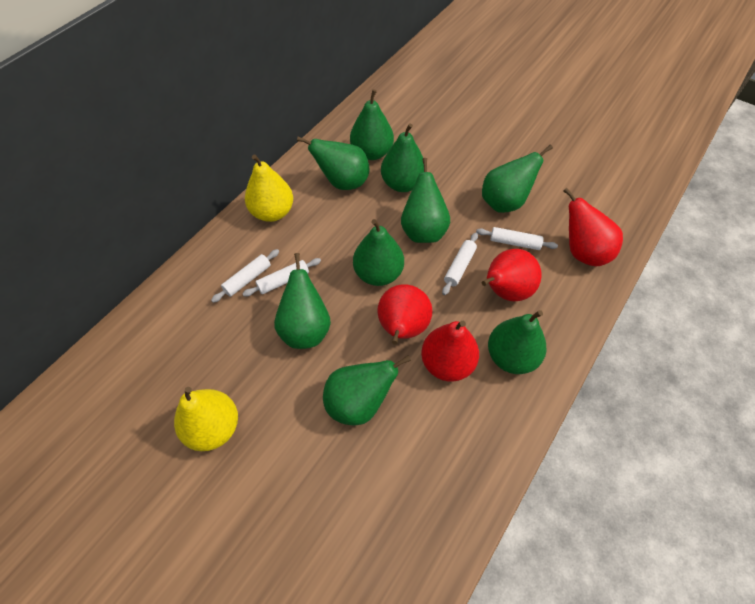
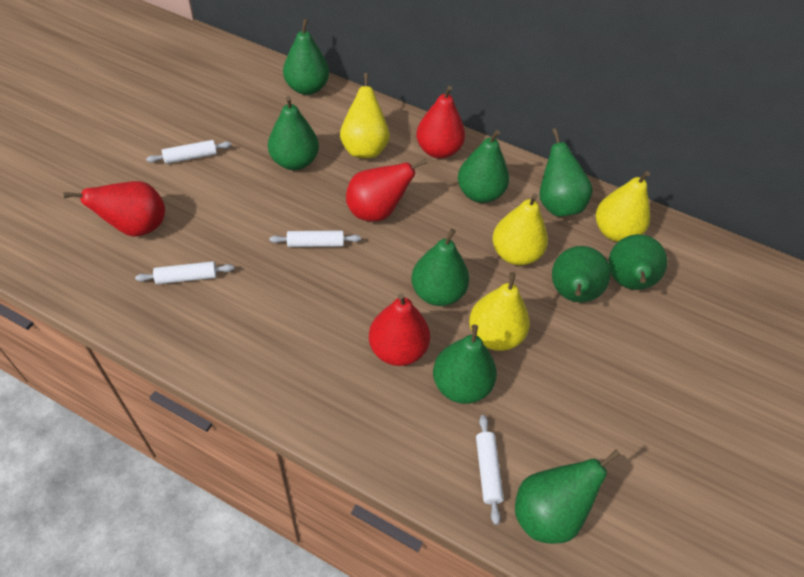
yellow pear: 2 -> 4

